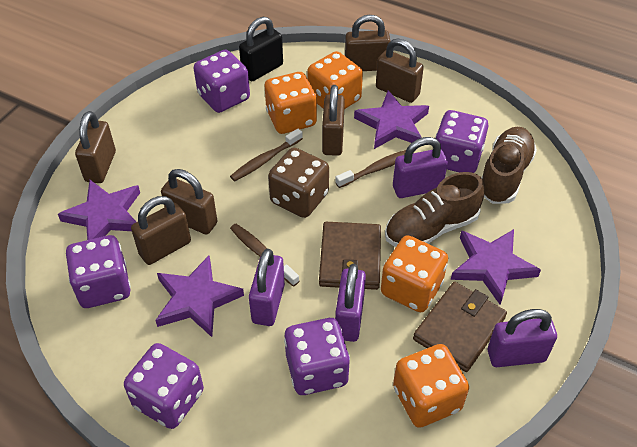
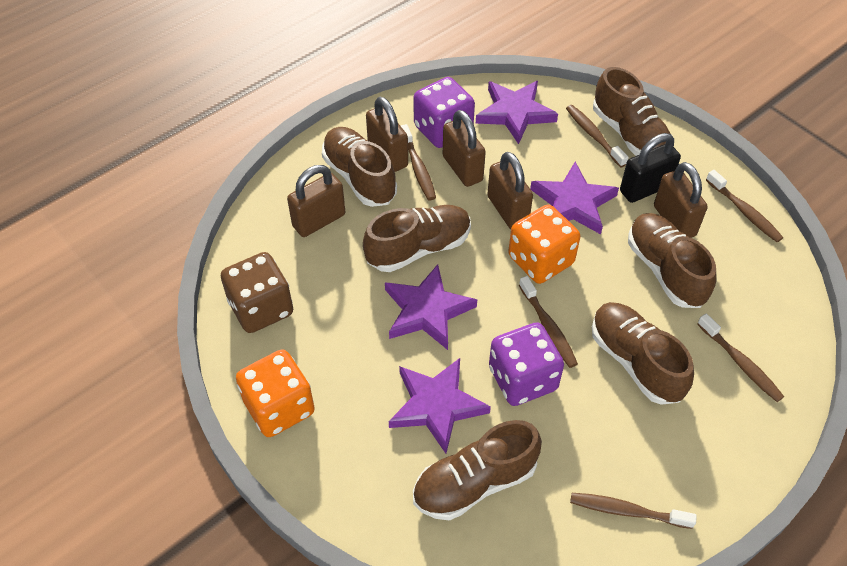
brown padlock: 6 -> 5
brown shoe: 2 -> 6
brown toothbrush: 3 -> 6
brown wallet: 2 -> 0
orange dice: 4 -> 2
purple dice: 5 -> 2
purple padlock: 4 -> 0

